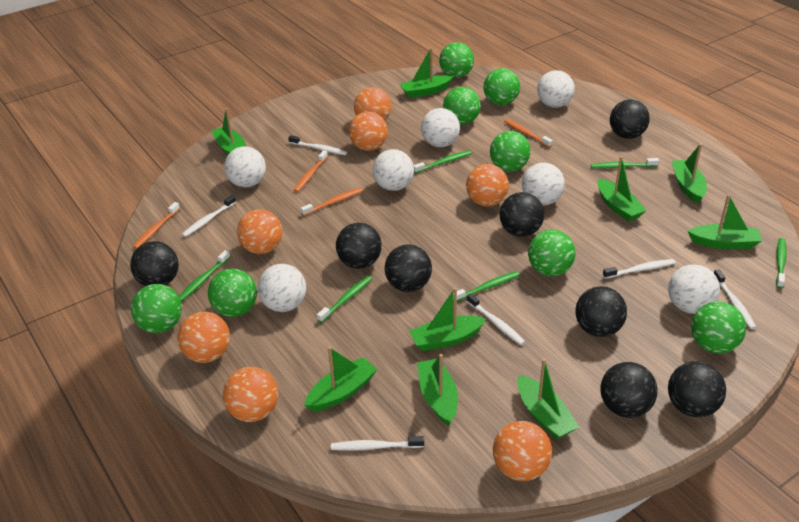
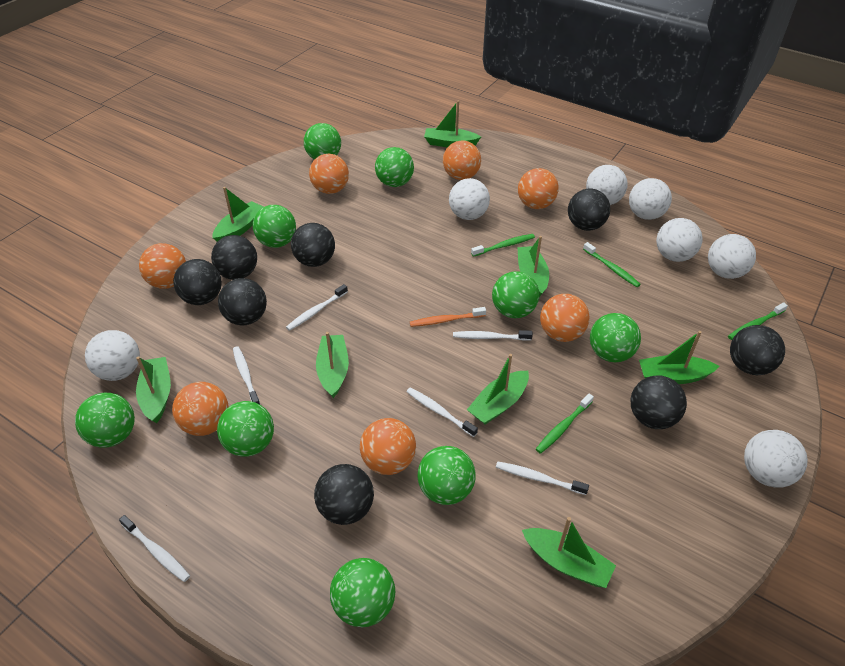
green ball: 8 -> 9
green boat: 9 -> 8
green toothbrush: 6 -> 4
orange toothbrush: 4 -> 1

